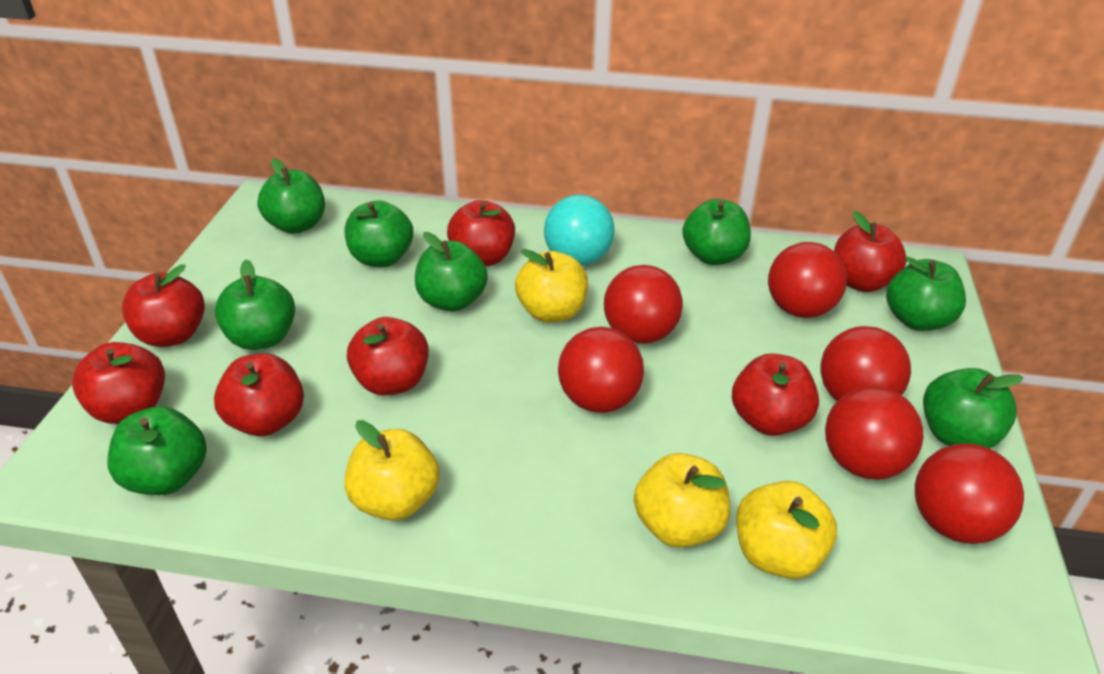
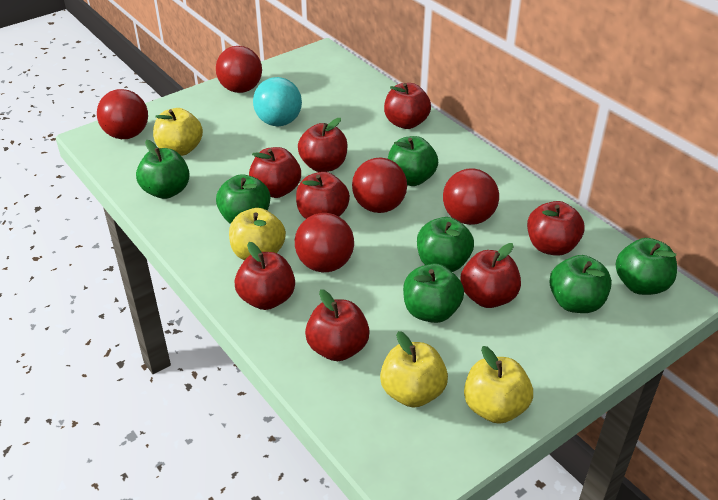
green apple: 8 -> 7
red apple: 7 -> 8
red ball: 6 -> 5

